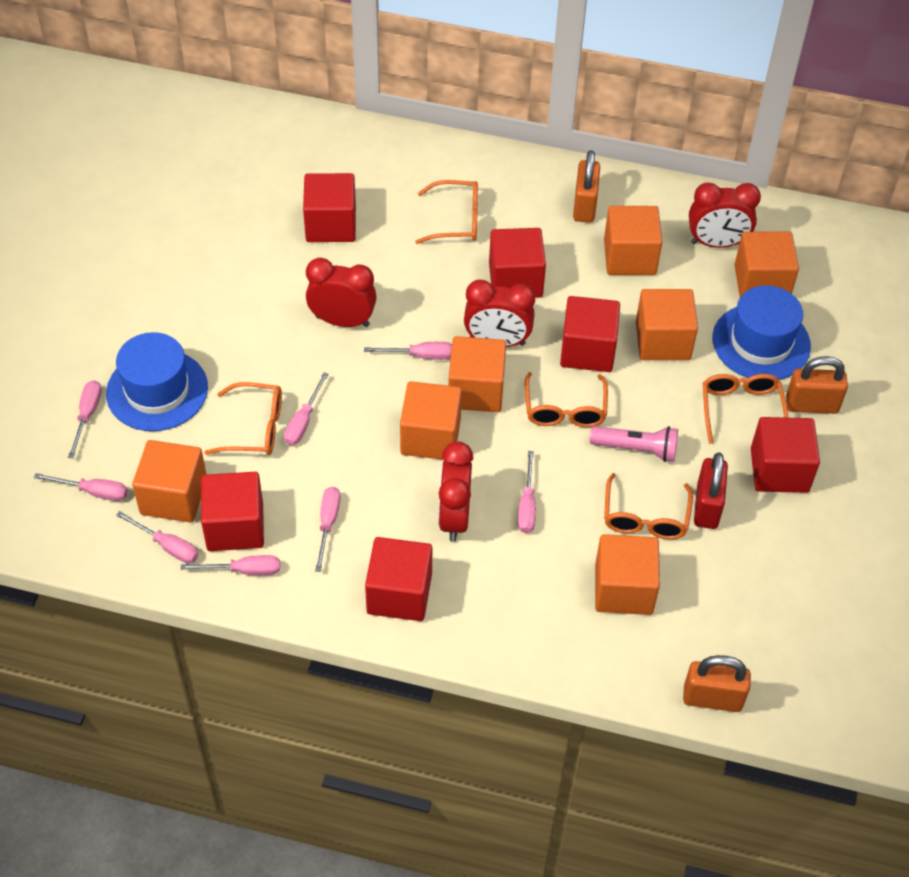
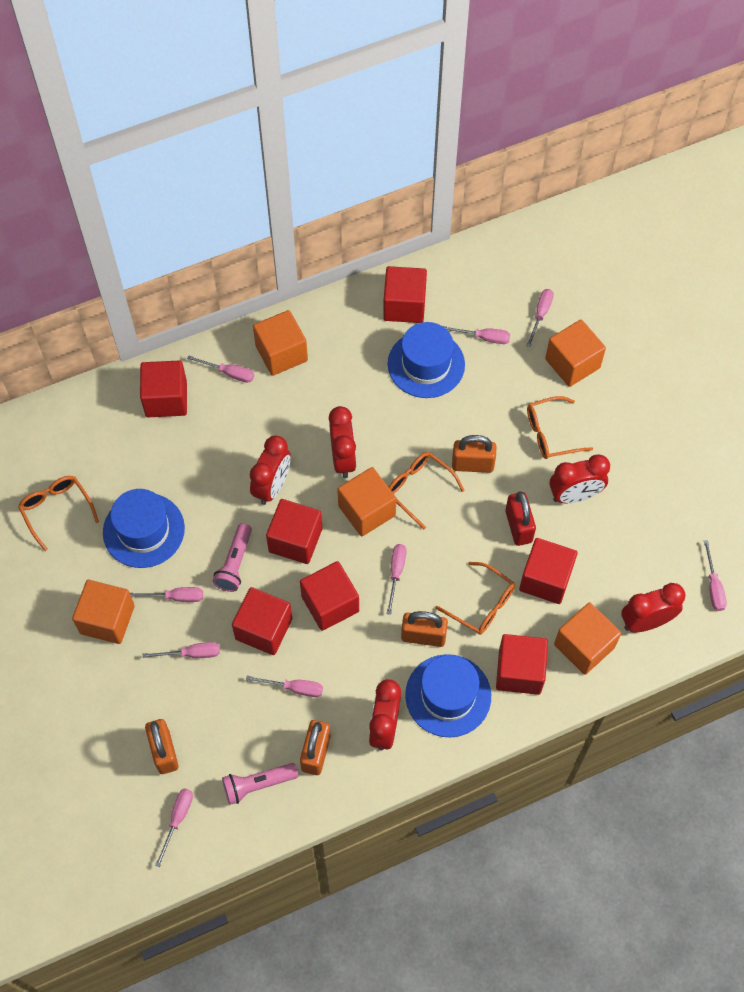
blue hat: 2 -> 3
orange cube: 7 -> 5
orange glasses: 5 -> 4
orange padlock: 3 -> 4
pink flashlight: 1 -> 2
pink screwdriver: 8 -> 9
red clock: 4 -> 5
red cube: 6 -> 7

